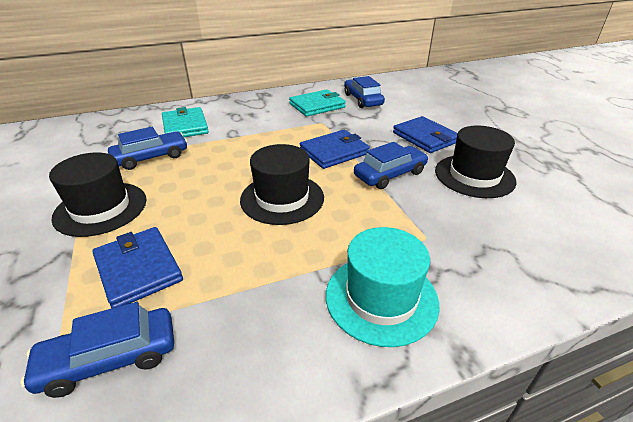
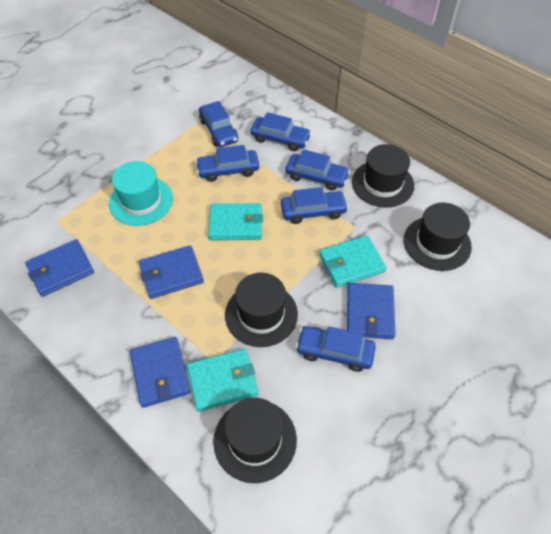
black hat: 3 -> 4
blue car: 4 -> 6
blue wallet: 3 -> 4
turquoise wallet: 2 -> 3

